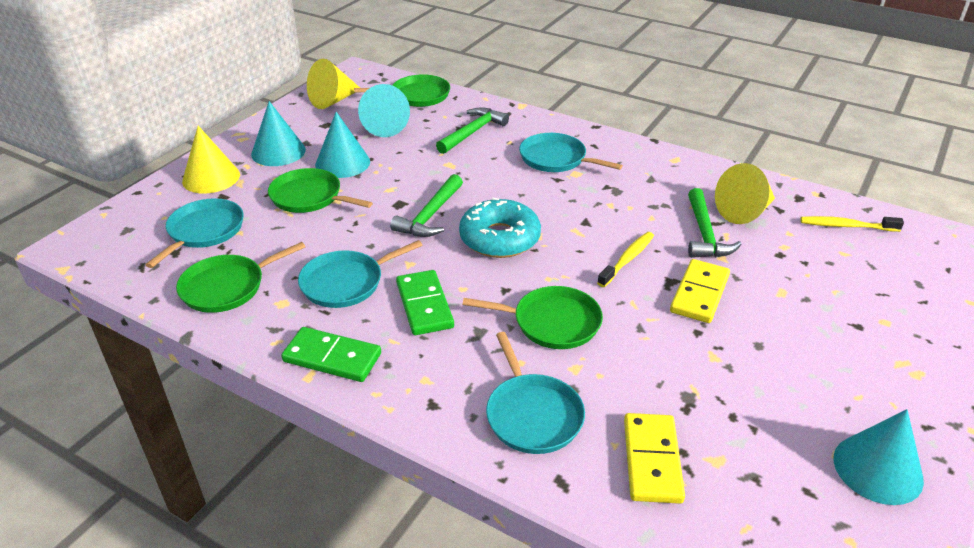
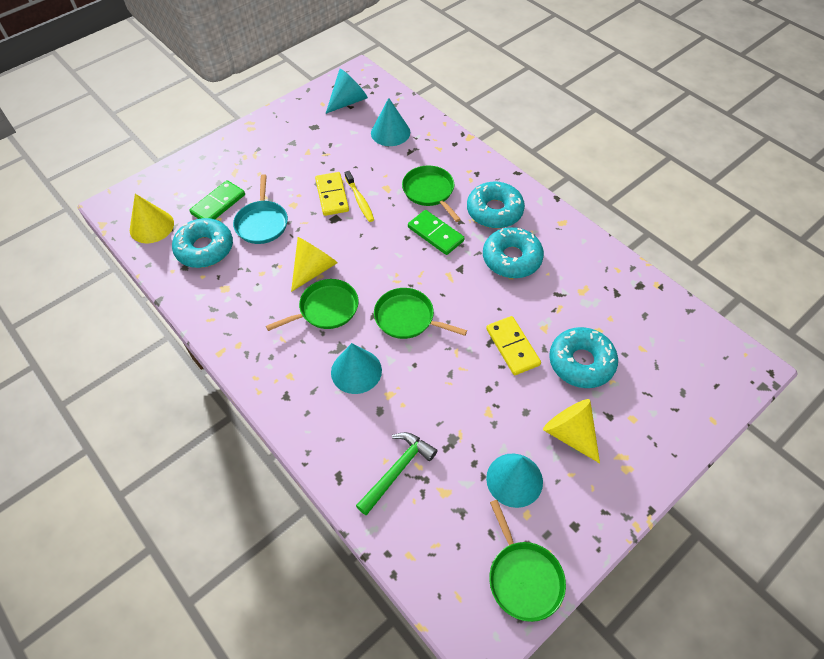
green hammer: 3 -> 1
turquoise donut: 1 -> 4
turquoise pan: 4 -> 1
yellow toothbrush: 2 -> 1

